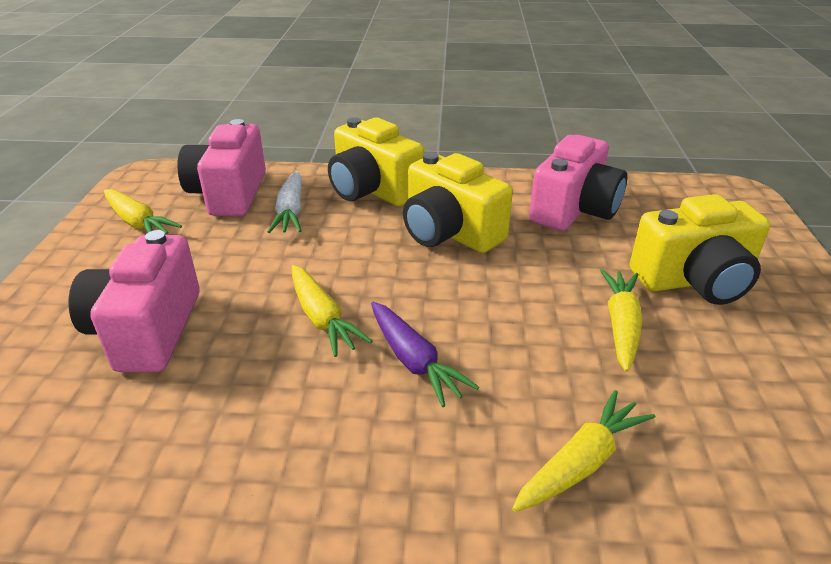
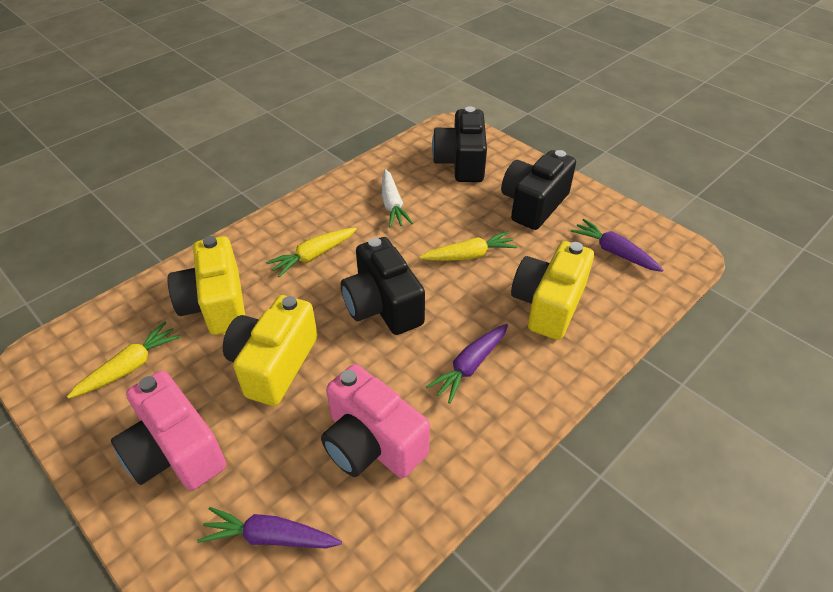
black camera: 0 -> 3
pink camera: 3 -> 2
purple carrot: 1 -> 3
yellow carrot: 4 -> 3

